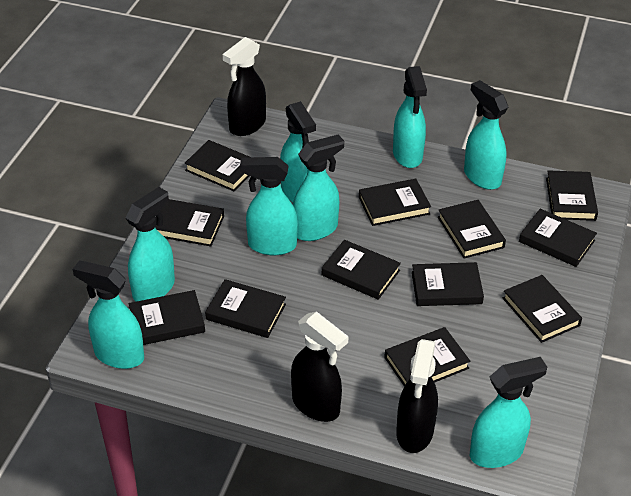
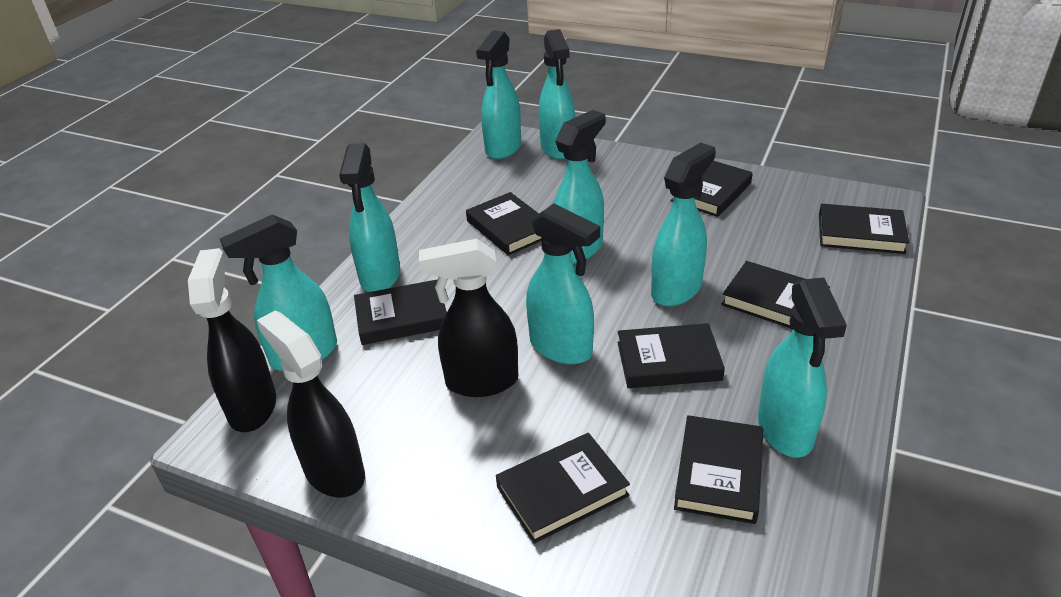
black book: 12 -> 8

